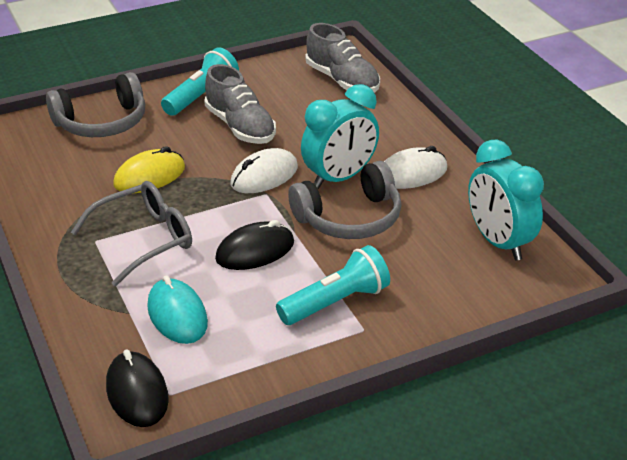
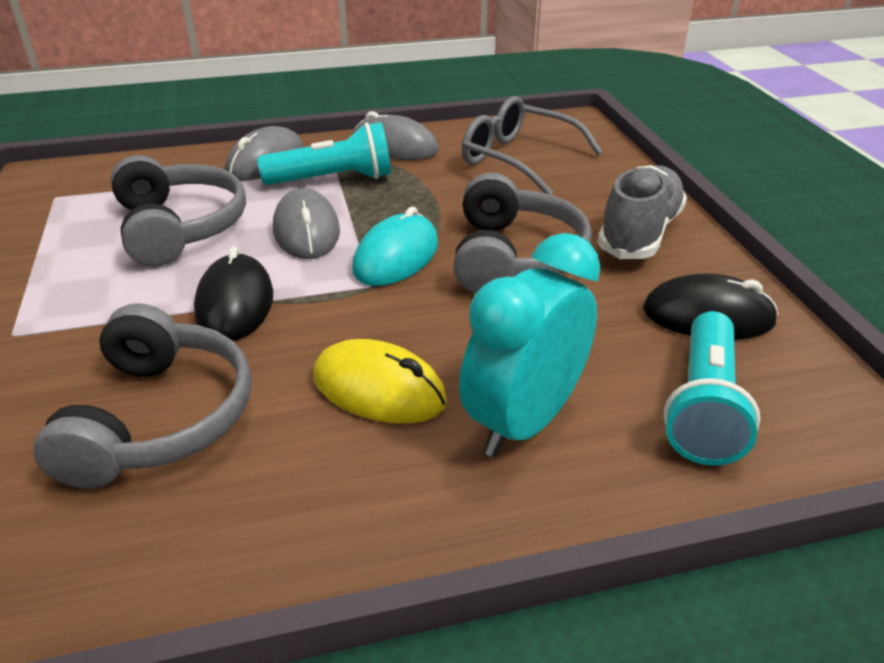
grey headphones: 2 -> 3
grey mouse: 0 -> 3
grey shoe: 2 -> 1
turquoise clock: 2 -> 1
white mouse: 2 -> 0

